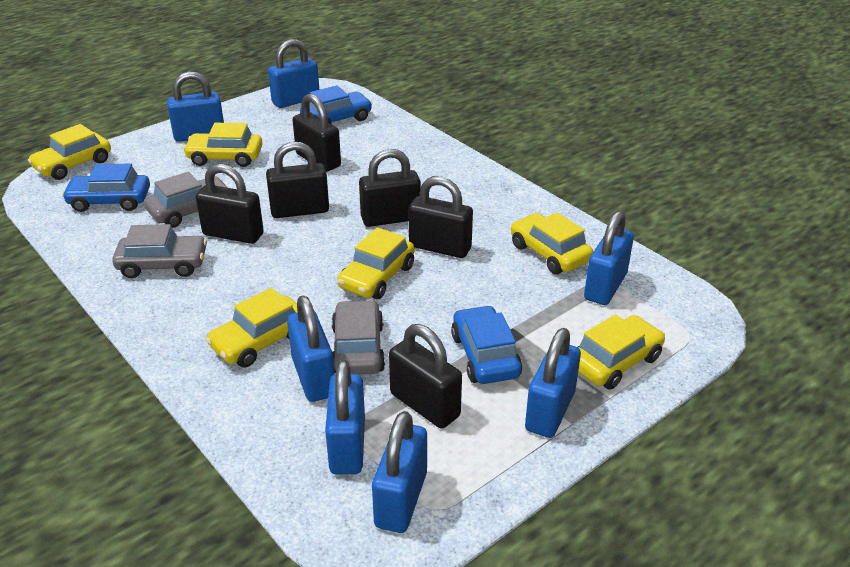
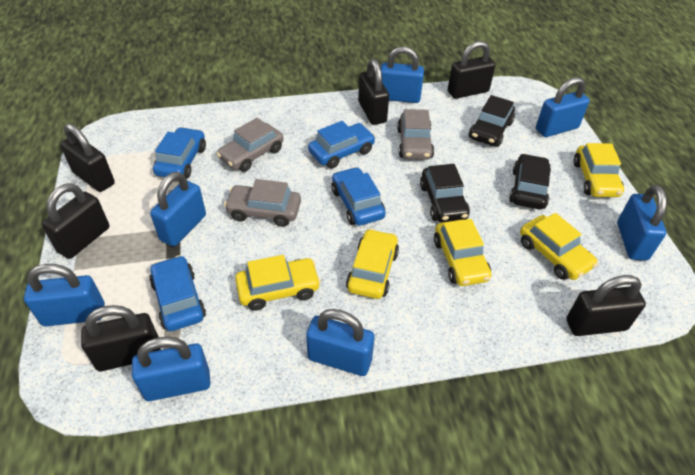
black car: 0 -> 3
blue car: 3 -> 4
yellow car: 6 -> 5

